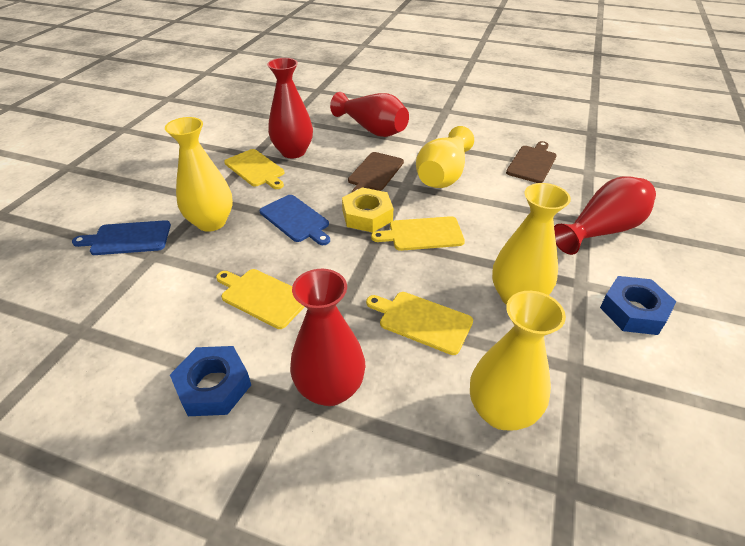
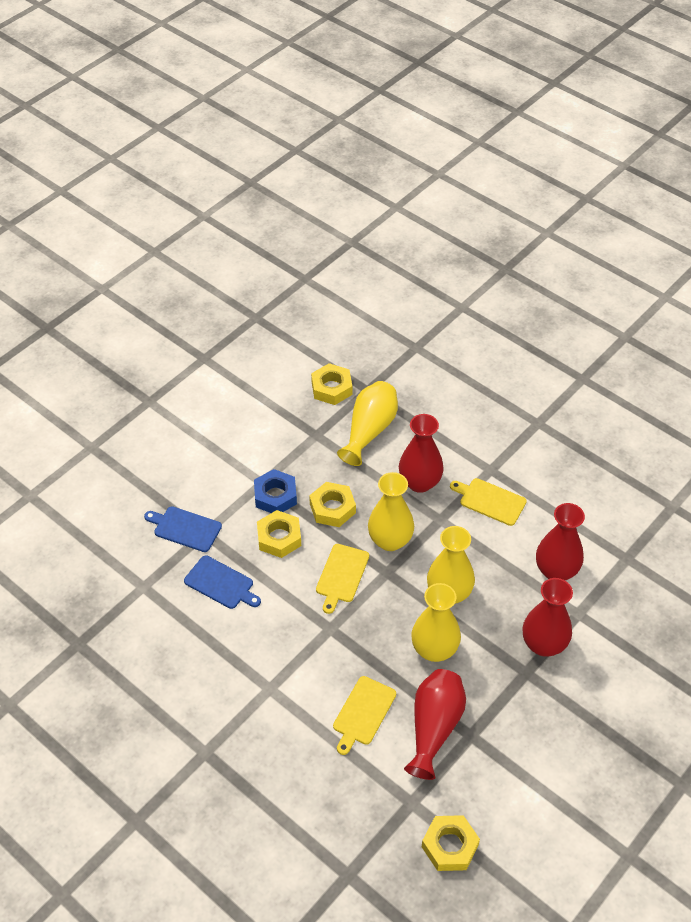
blue nut: 2 -> 1
brown cutting board: 2 -> 0
yellow cutting board: 4 -> 3
yellow nut: 1 -> 4

